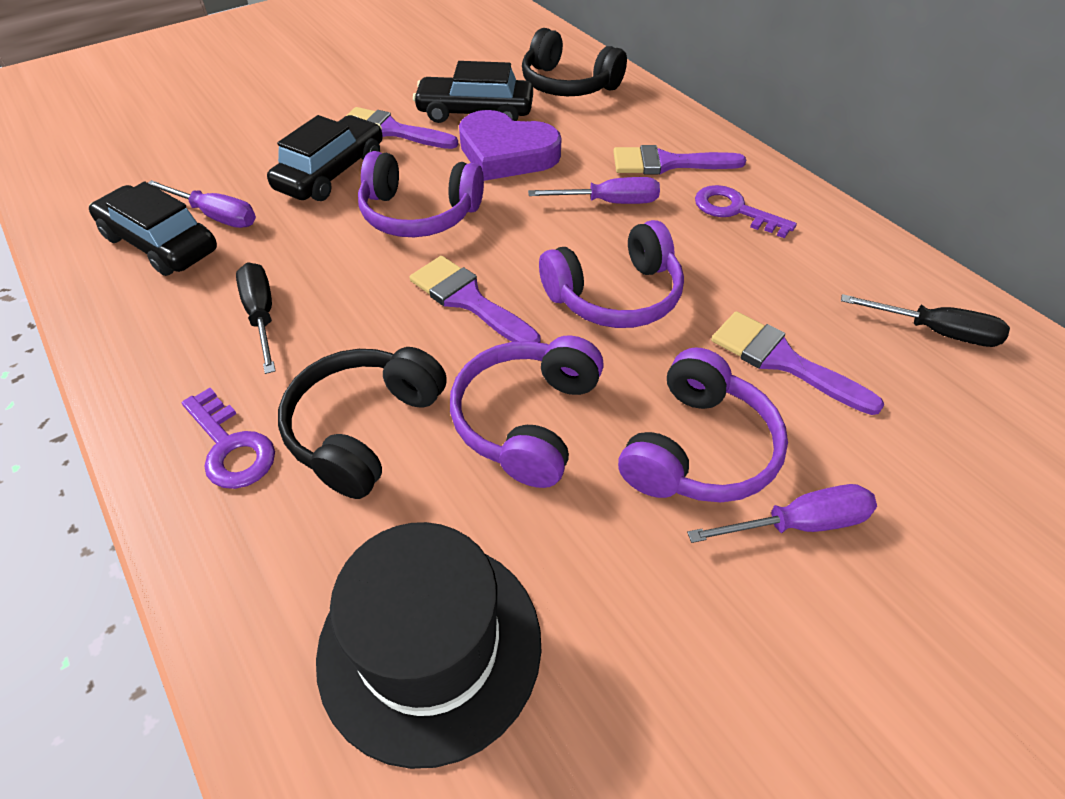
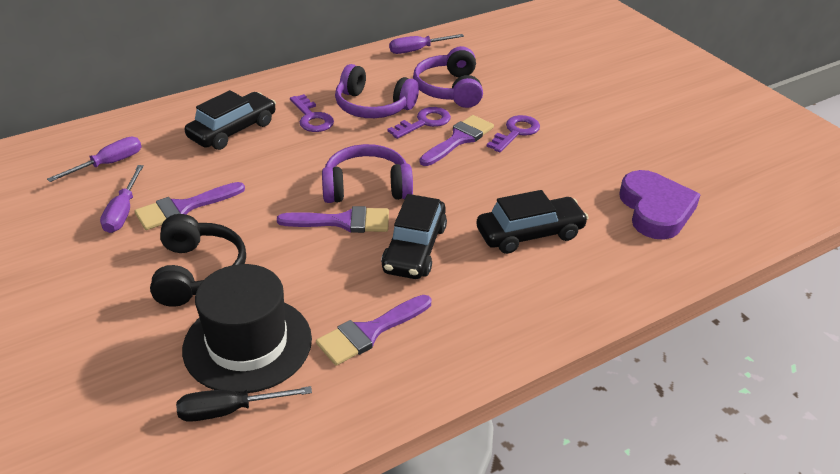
black headphones: 2 -> 1
black screwdriver: 2 -> 1
purple headphones: 4 -> 3
purple key: 2 -> 3

